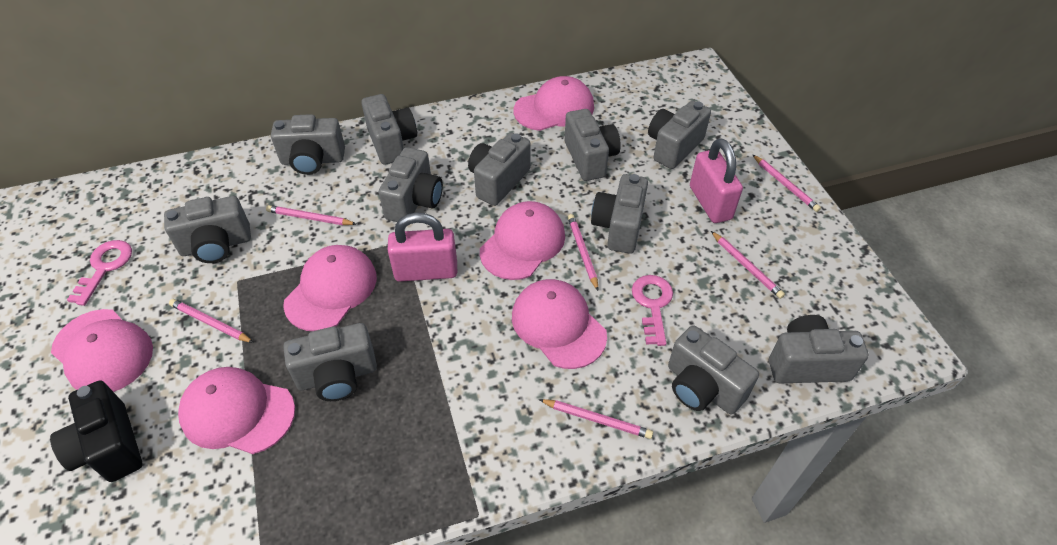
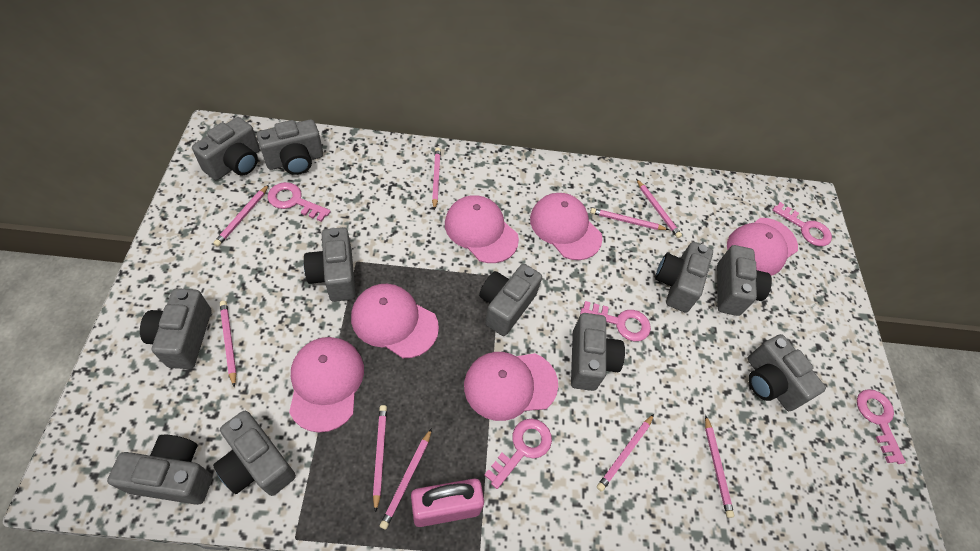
black camera: 1 -> 0
pink key: 2 -> 5
pink padlock: 2 -> 1
pink pencil: 6 -> 9

